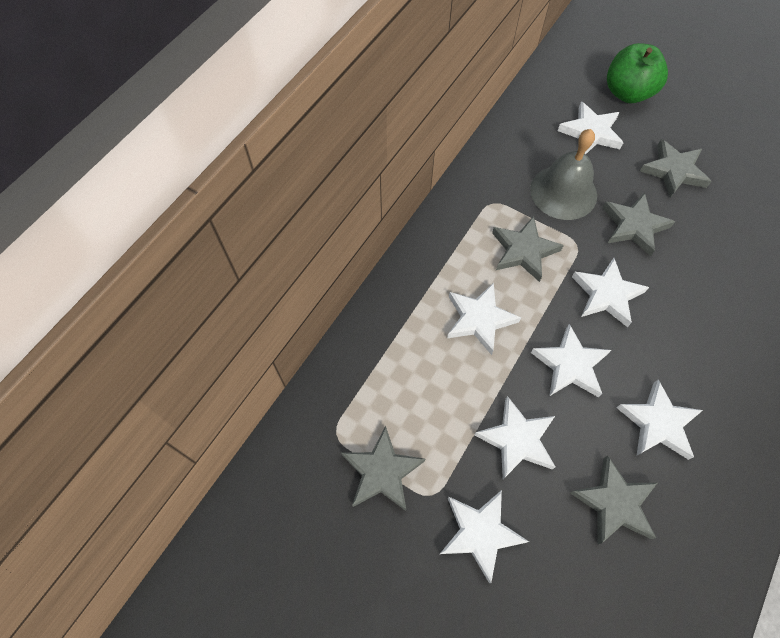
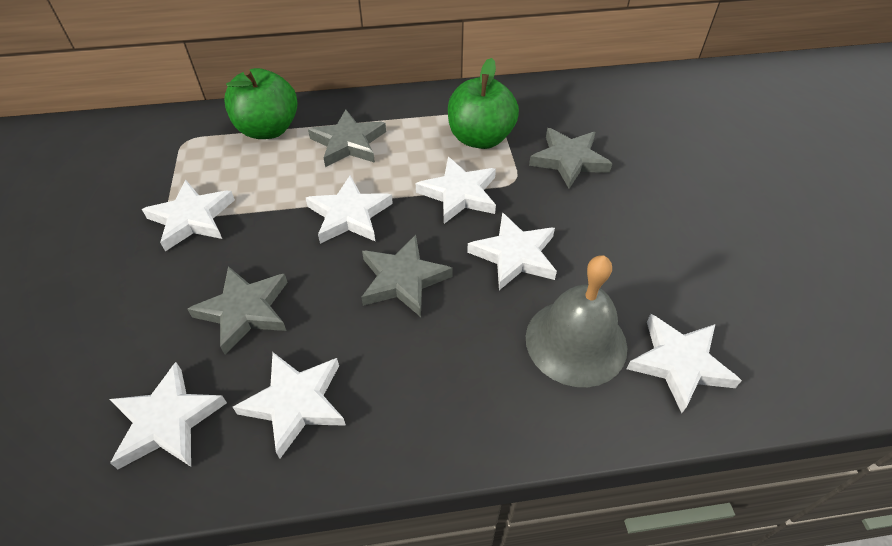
green apple: 1 -> 2
grey star: 5 -> 4

